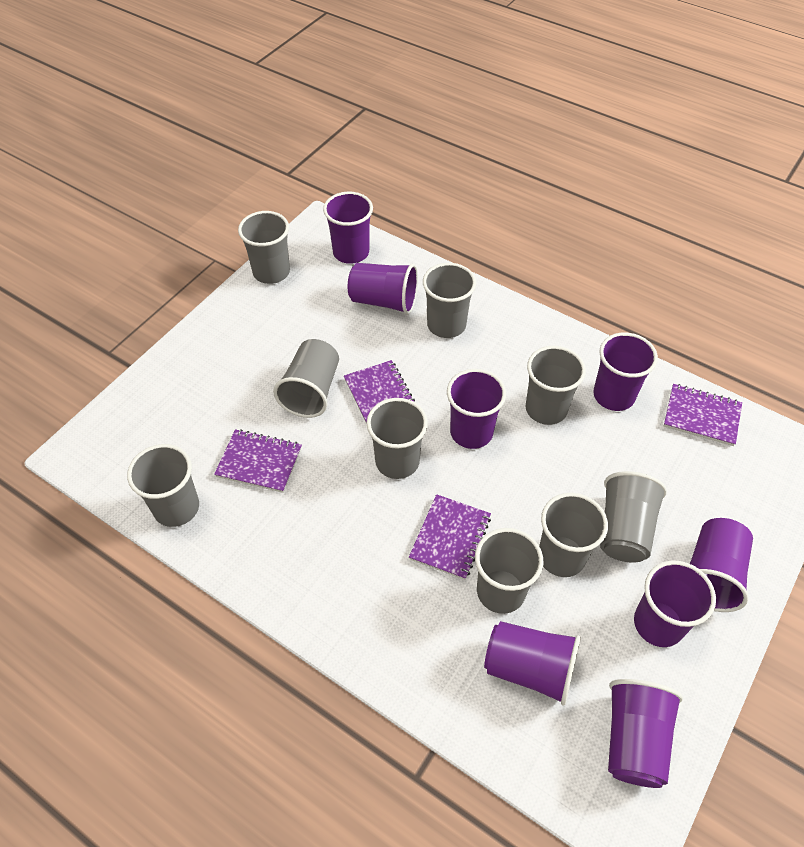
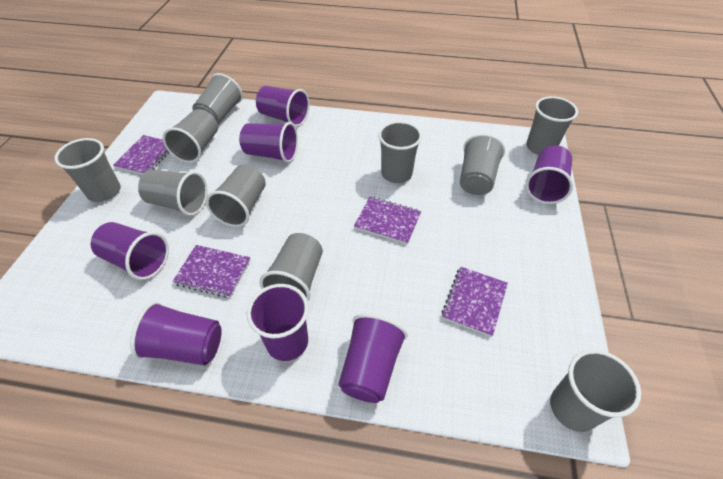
grey cup: 9 -> 10
purple cup: 8 -> 7

